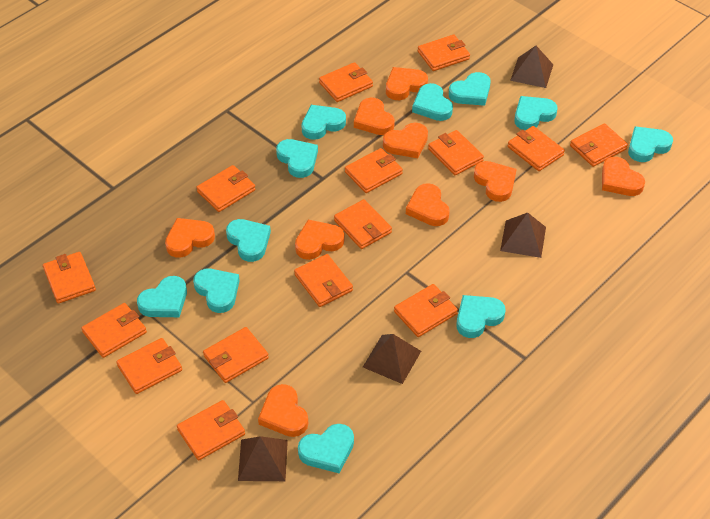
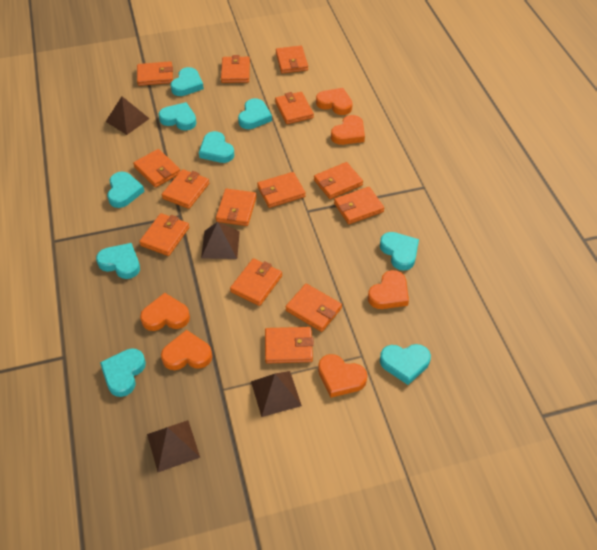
orange heart: 9 -> 6
orange wallet: 15 -> 14
turquoise heart: 11 -> 9

